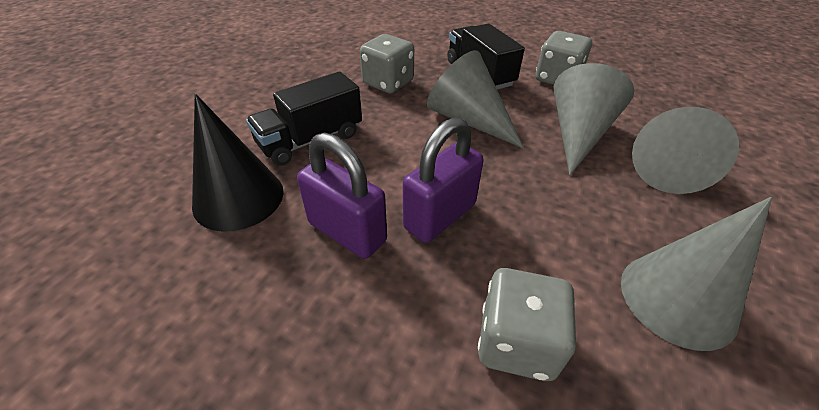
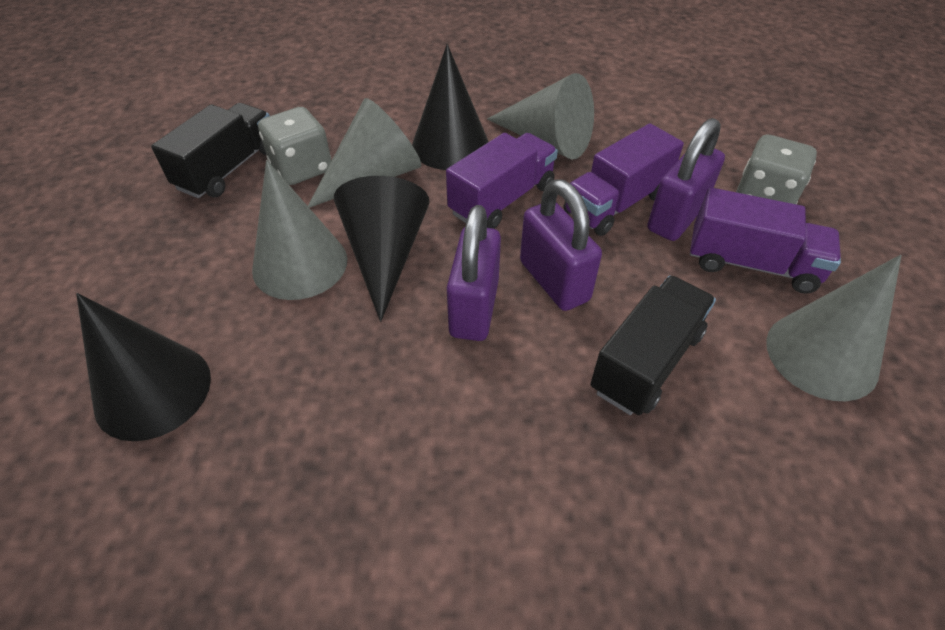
black cone: 1 -> 3
grey dice: 3 -> 2
purple padlock: 2 -> 3
purple truck: 0 -> 3

